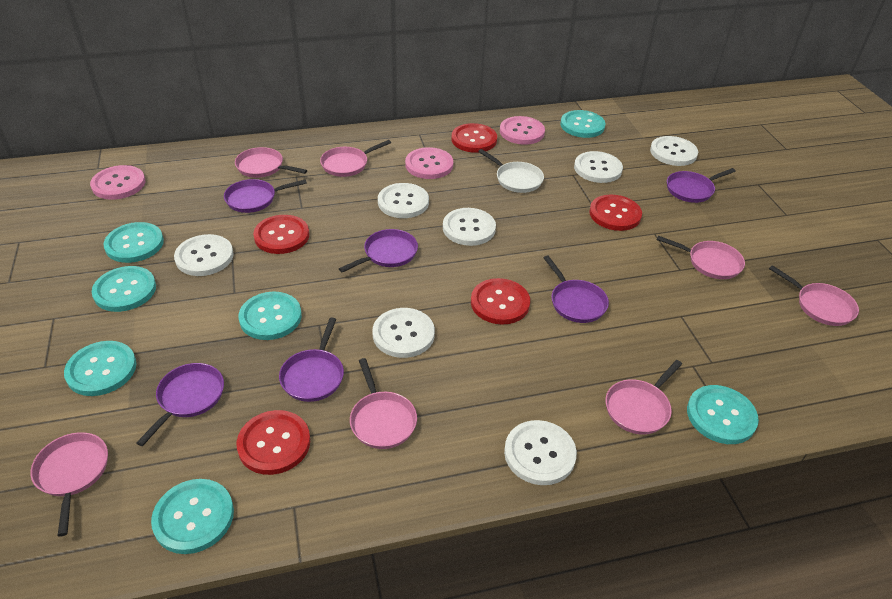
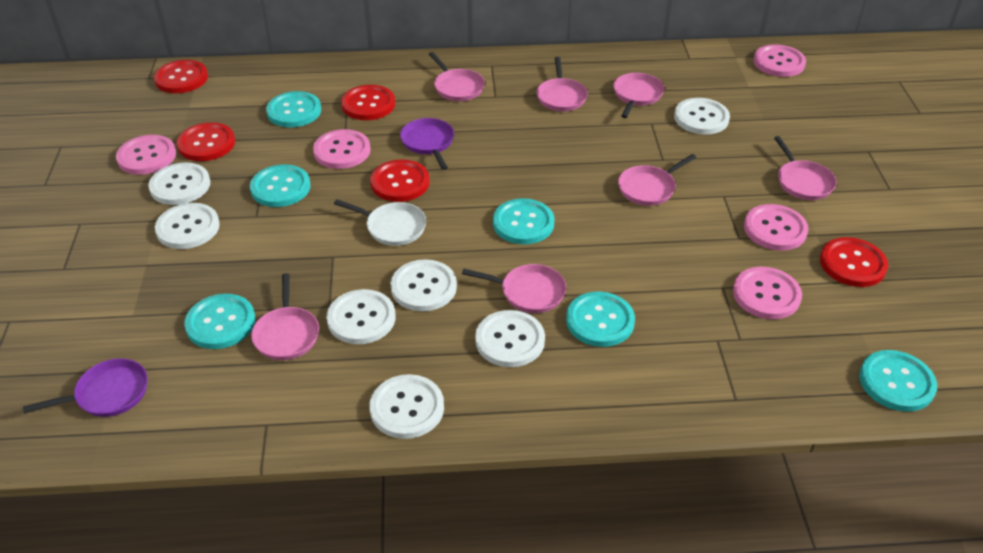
pink button: 3 -> 5
purple pan: 6 -> 2
turquoise button: 7 -> 6

